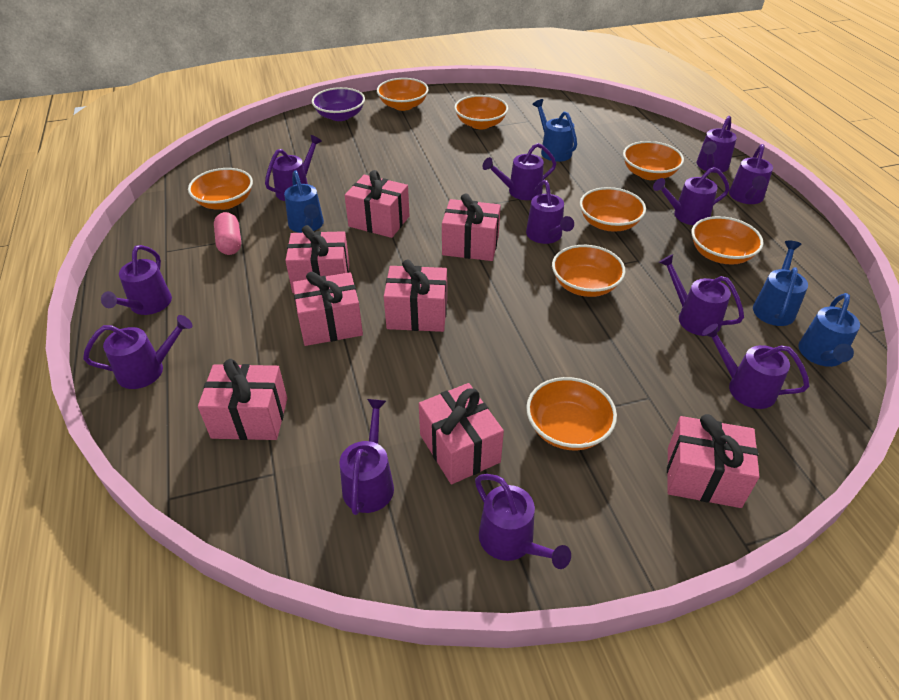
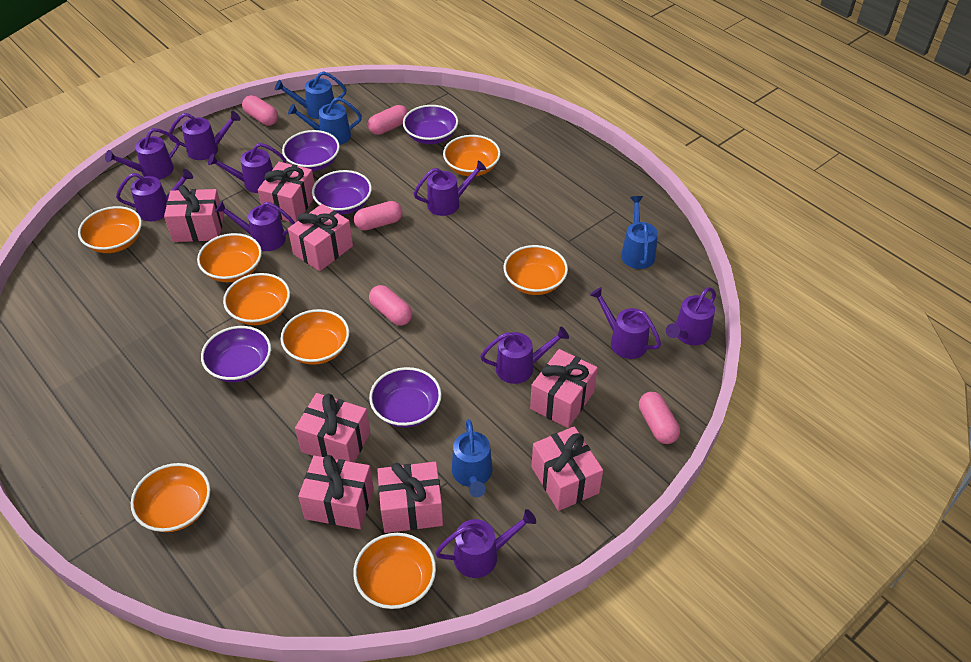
pink capsule: 1 -> 5
purple bowl: 1 -> 5
purple watering can: 12 -> 10

